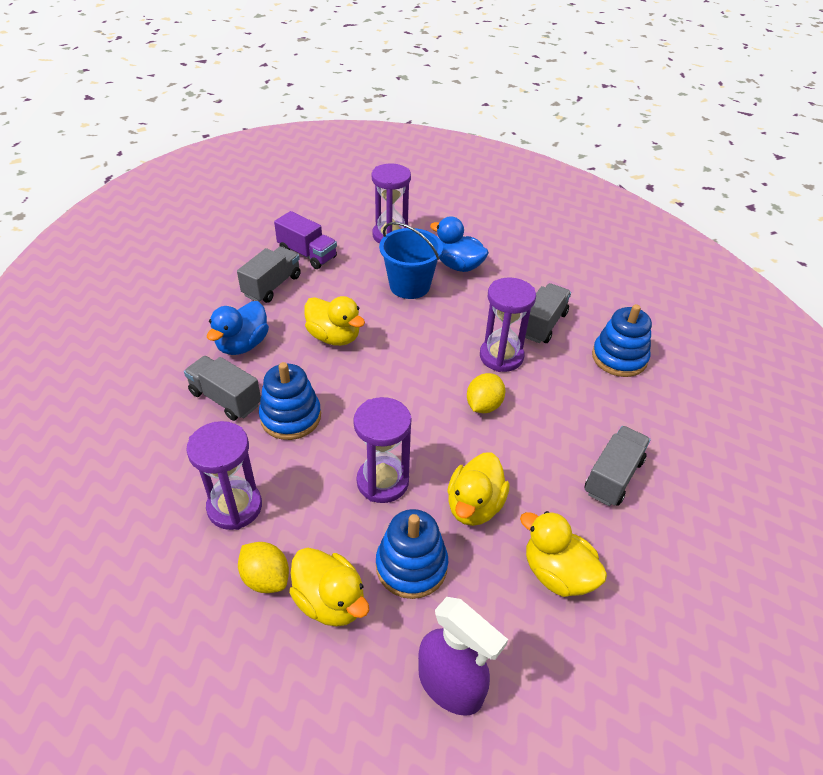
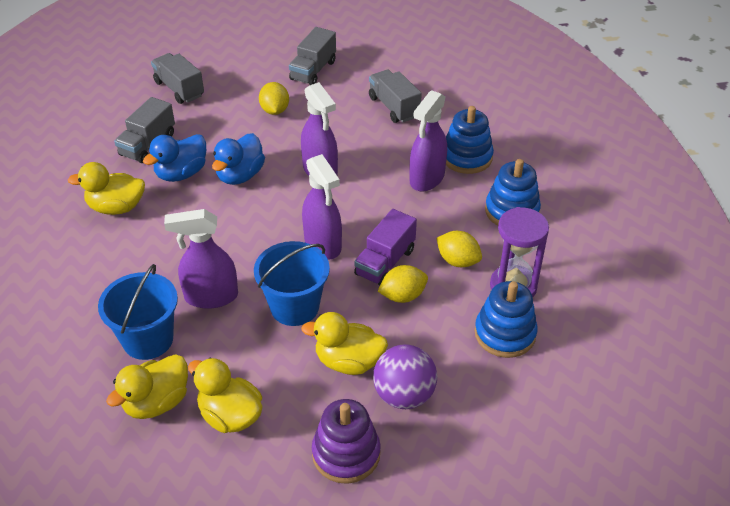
blue bucket: 1 -> 2
purple ball: 0 -> 1
purple hourglass: 4 -> 1
purple spray bottle: 1 -> 4
purple stacking toy: 0 -> 1
yellow lemon: 2 -> 3

